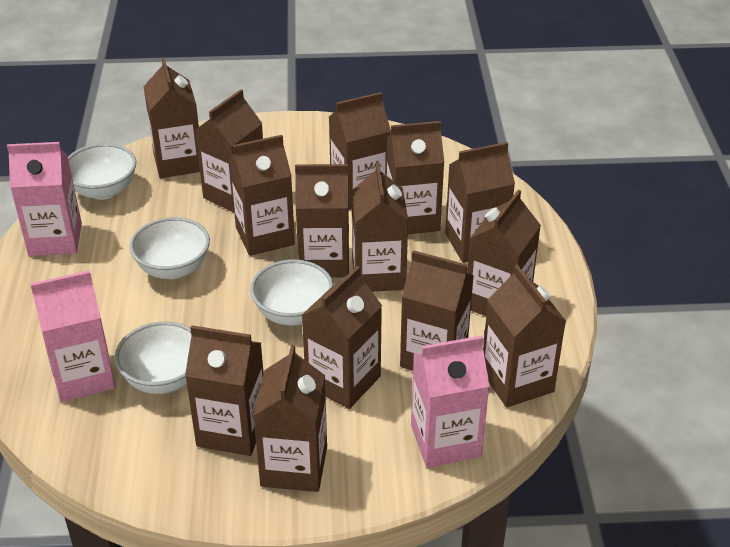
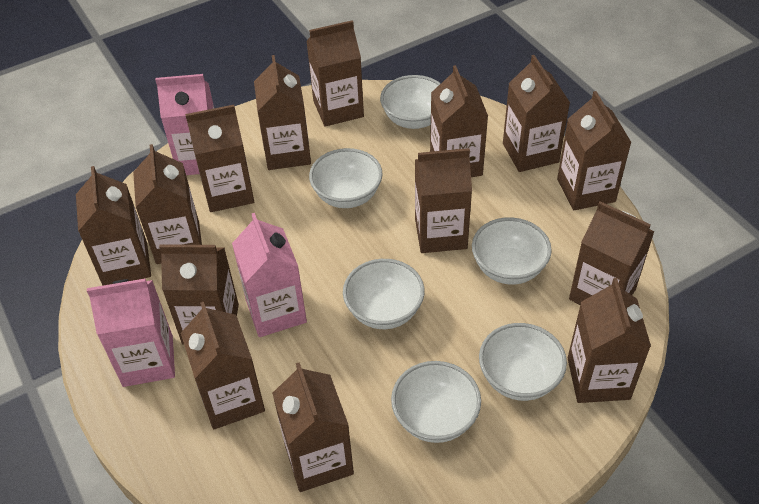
white bowl: 4 -> 6

